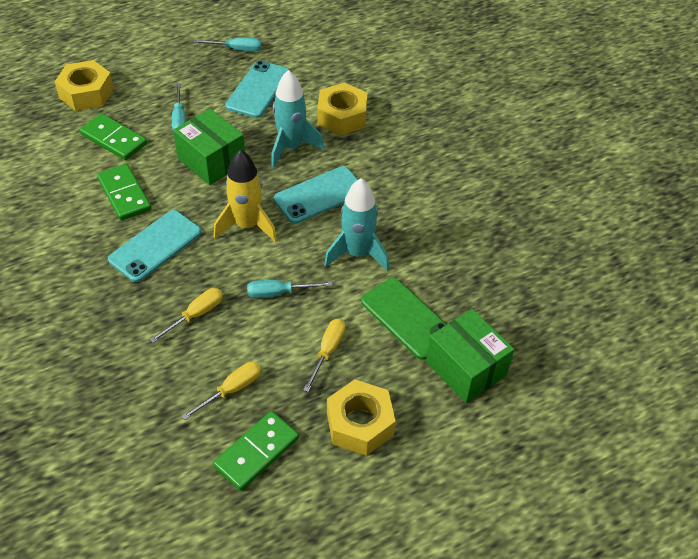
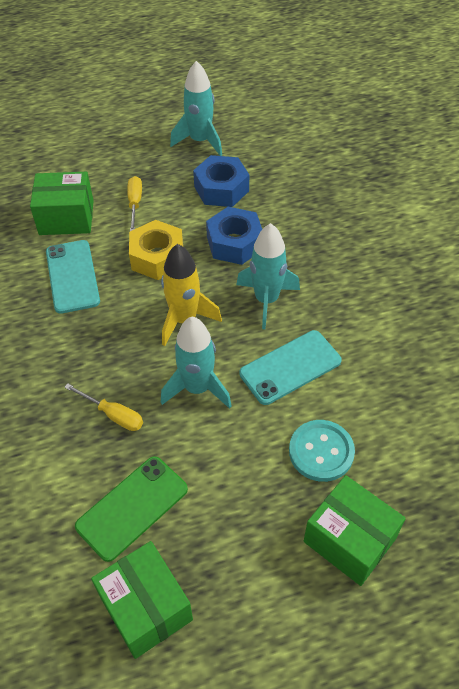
blue nut: 0 -> 2
green box: 2 -> 3
green domino: 3 -> 0
turquoise button: 0 -> 1
turquoise phone: 3 -> 2
turquoise rocket: 2 -> 3
turquoise screwdriver: 3 -> 0
yellow nut: 3 -> 1
yellow screwdriver: 3 -> 2

